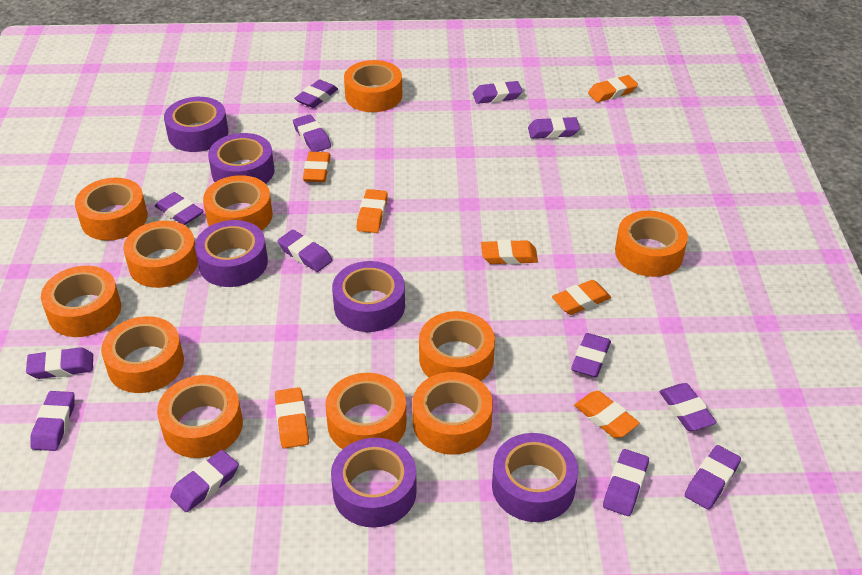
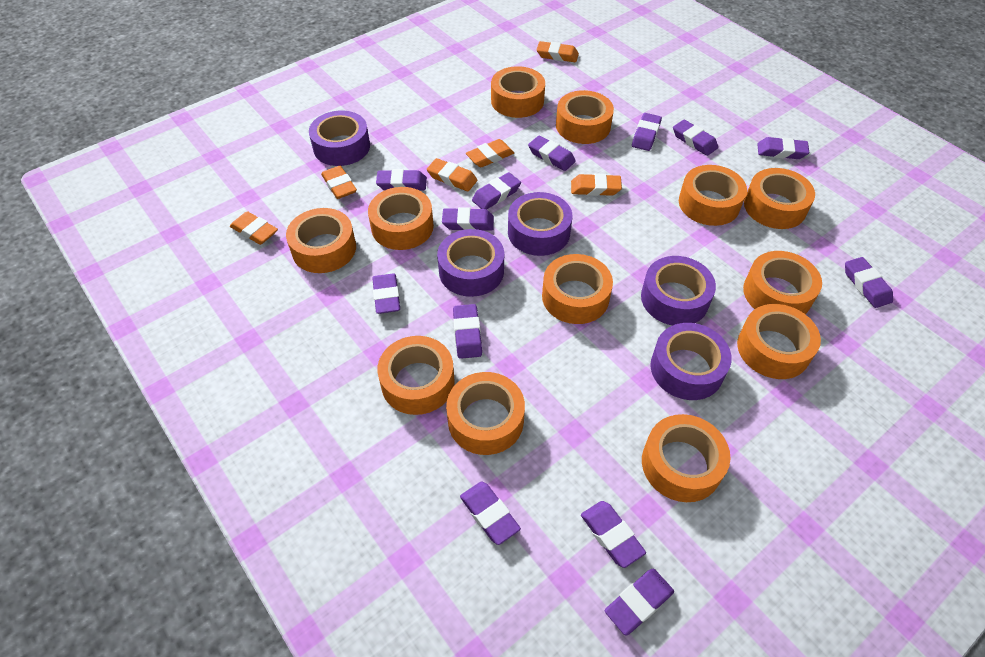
orange eraser: 7 -> 6
orange tape: 11 -> 12
purple tape: 6 -> 5

